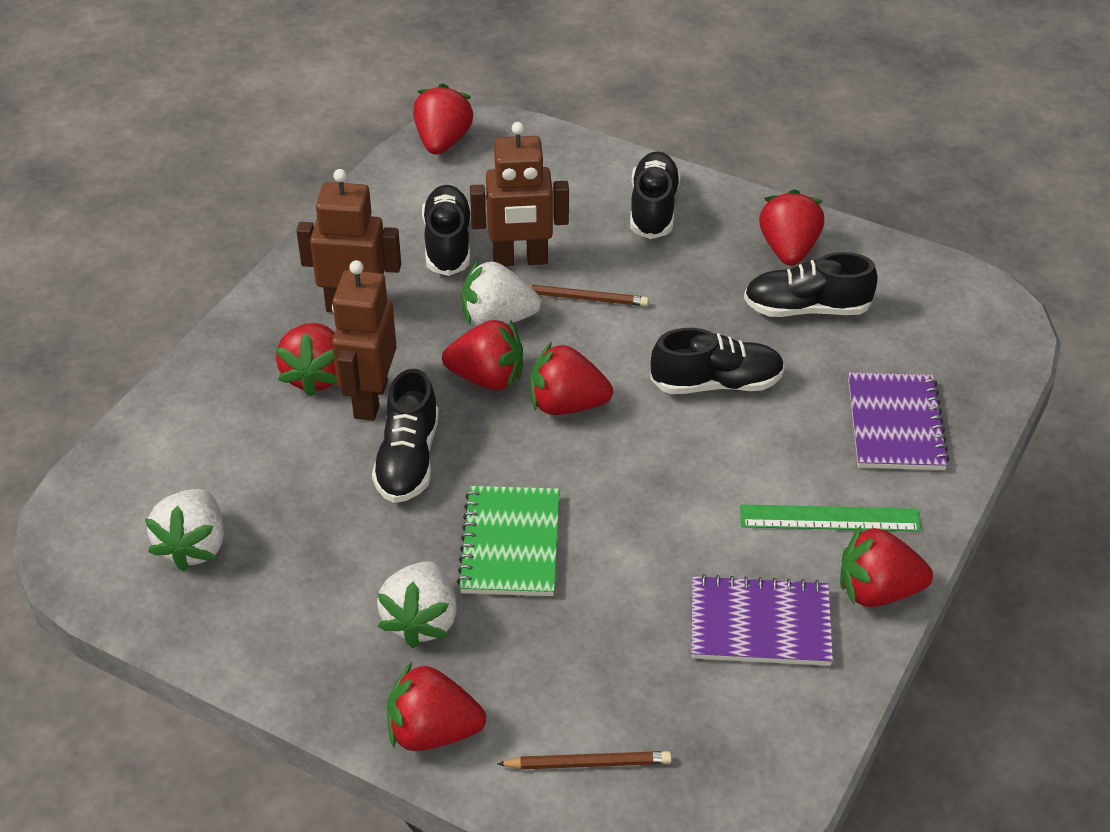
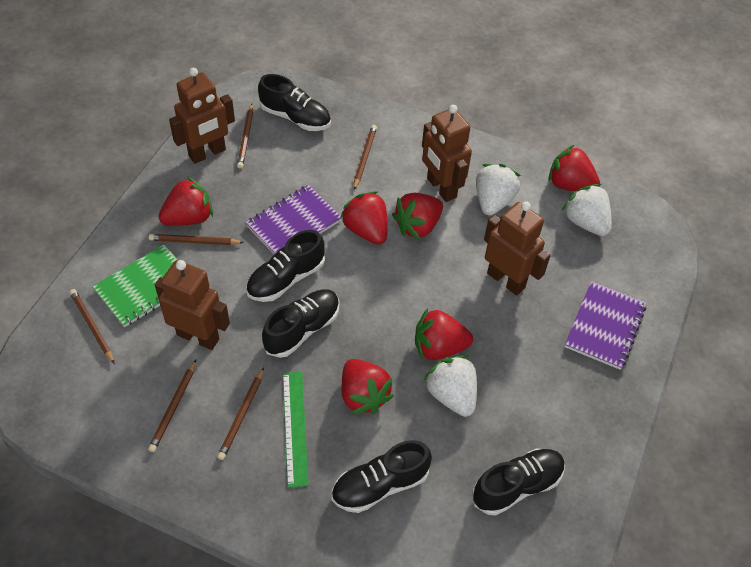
brown pencil: 2 -> 6
brown robot: 3 -> 4
red strawberry: 7 -> 6

